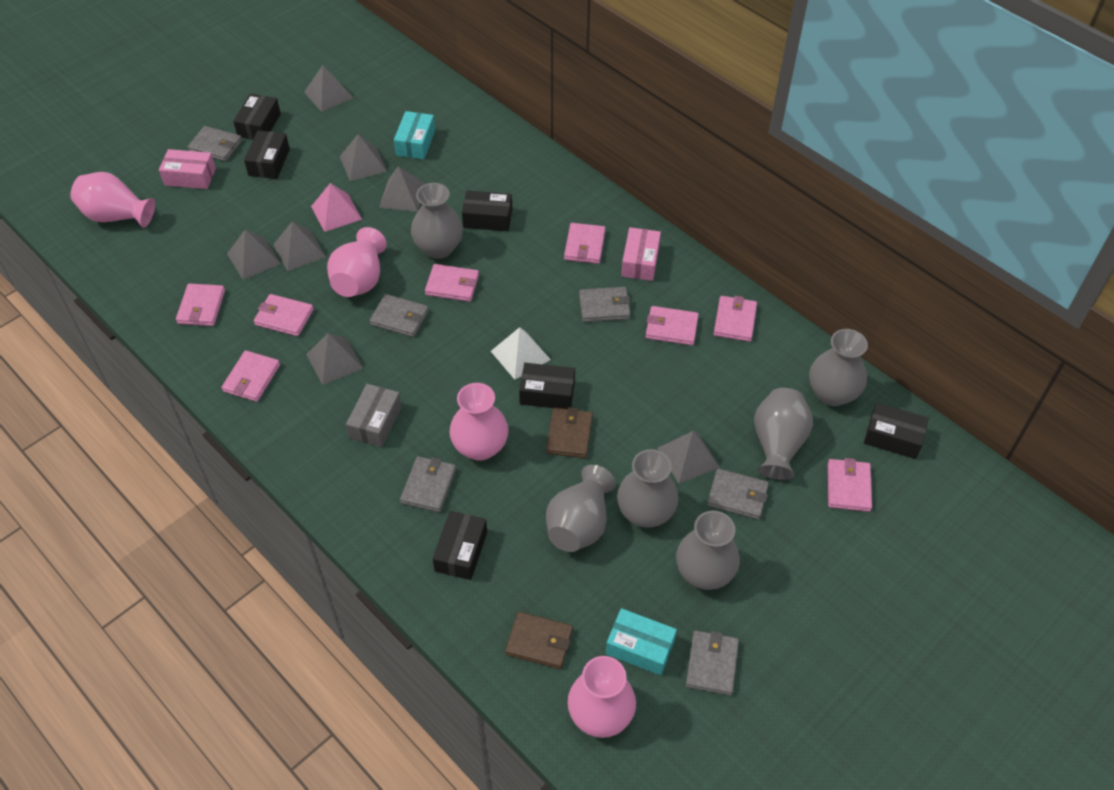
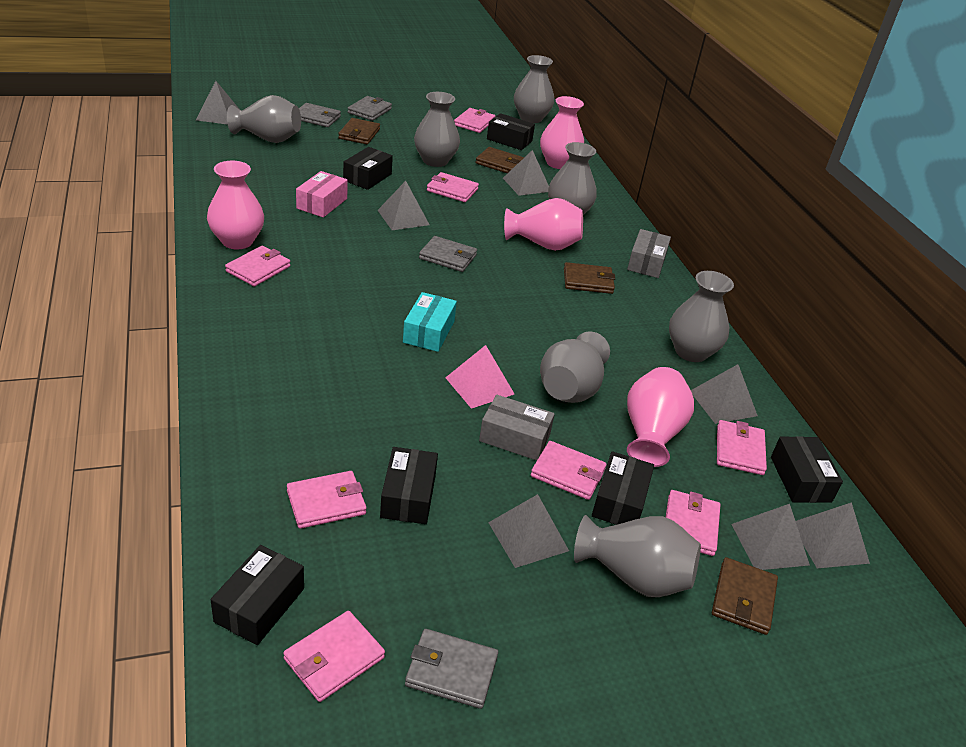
brown wallet: 2 -> 4
grey box: 1 -> 2
grey vase: 6 -> 7
grey wallet: 6 -> 4
pink box: 2 -> 1
turquoise box: 2 -> 1
white pyramid: 1 -> 0

